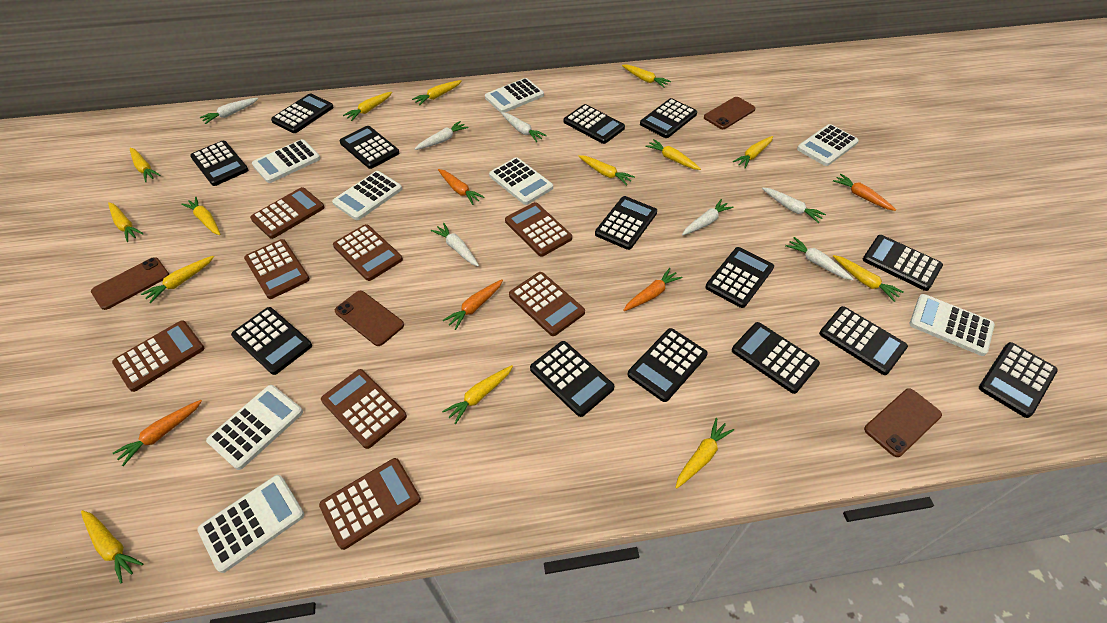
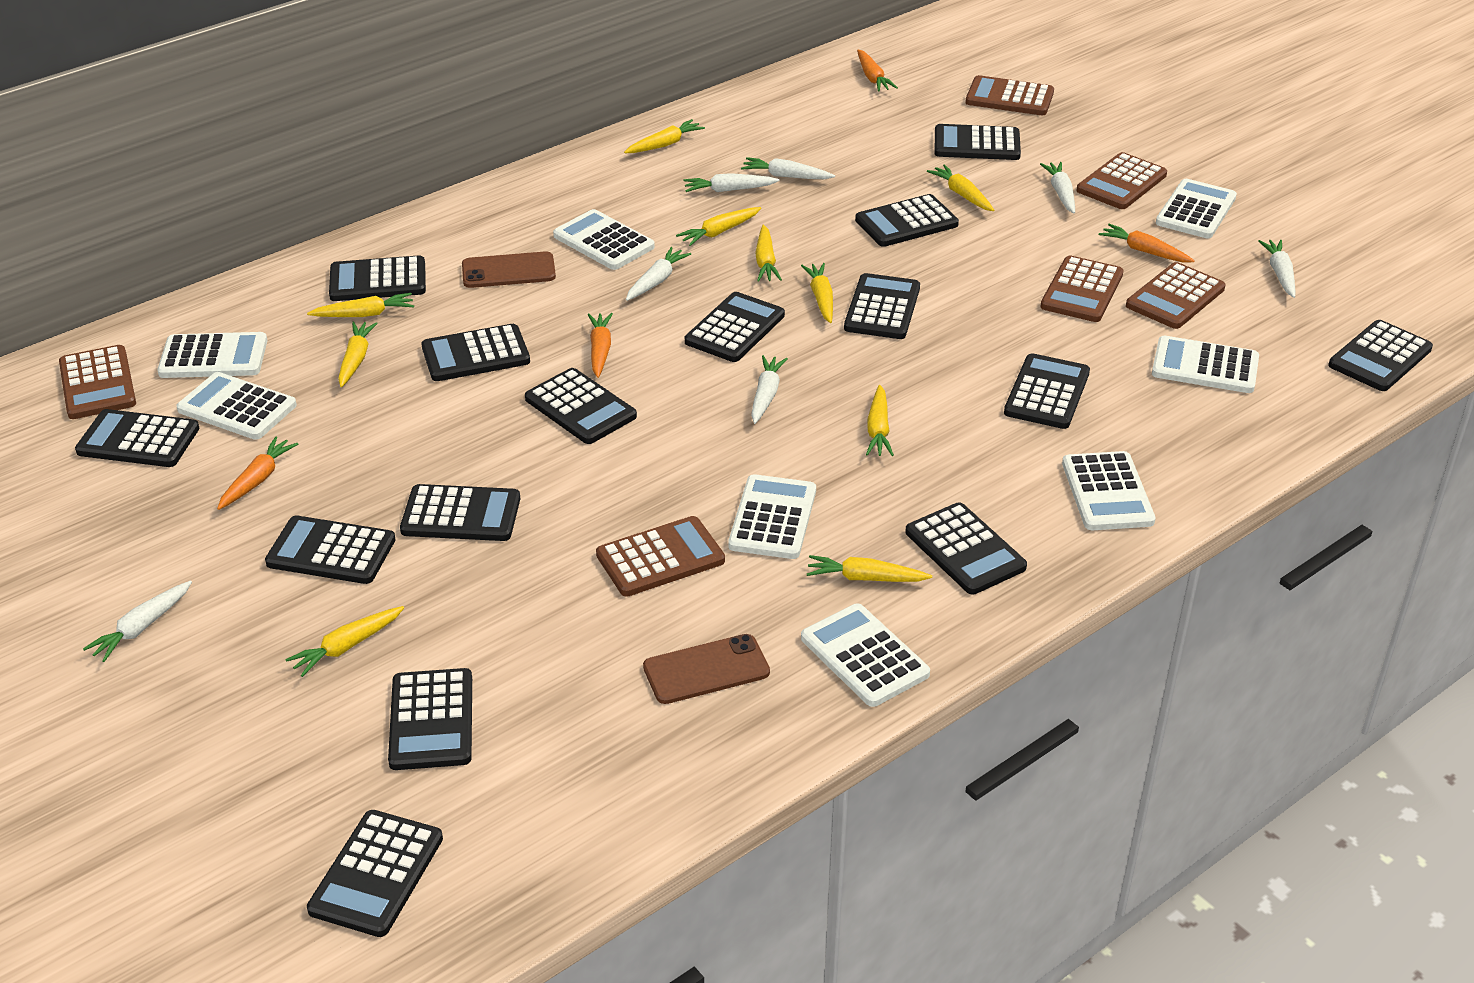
black calculator: 14 -> 15
brown calculator: 8 -> 6
brown phone: 4 -> 2
orange carrot: 5 -> 4
yellow carrot: 14 -> 10

